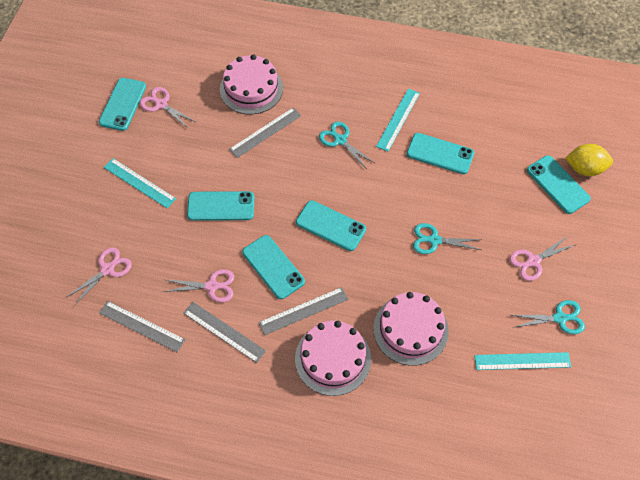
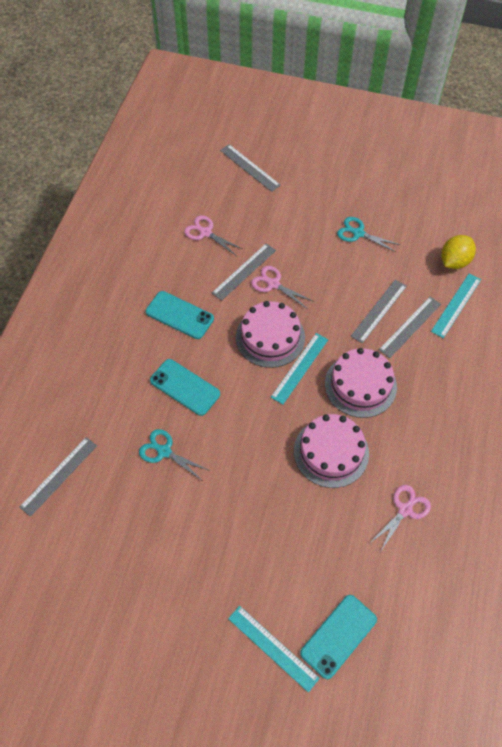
grey ruler: 4 -> 5
pink scissors: 4 -> 3
turquoise phone: 6 -> 3
turquoise scissors: 3 -> 2

